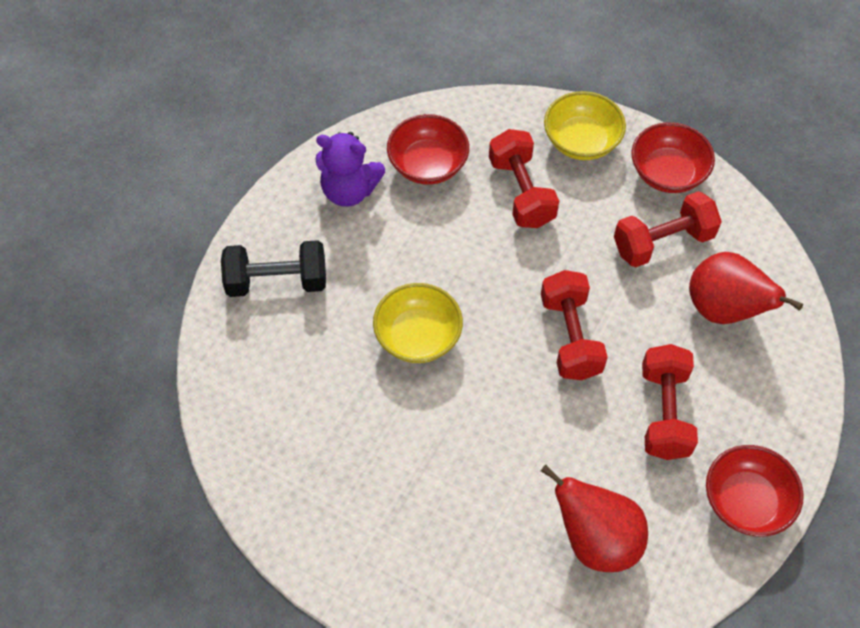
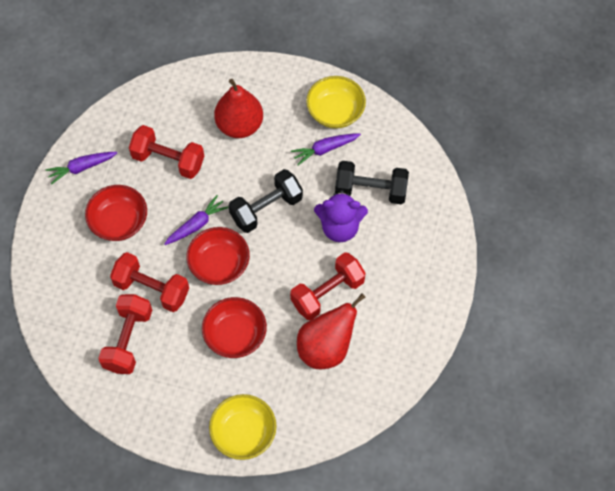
black dumbbell: 1 -> 2
purple carrot: 0 -> 3

